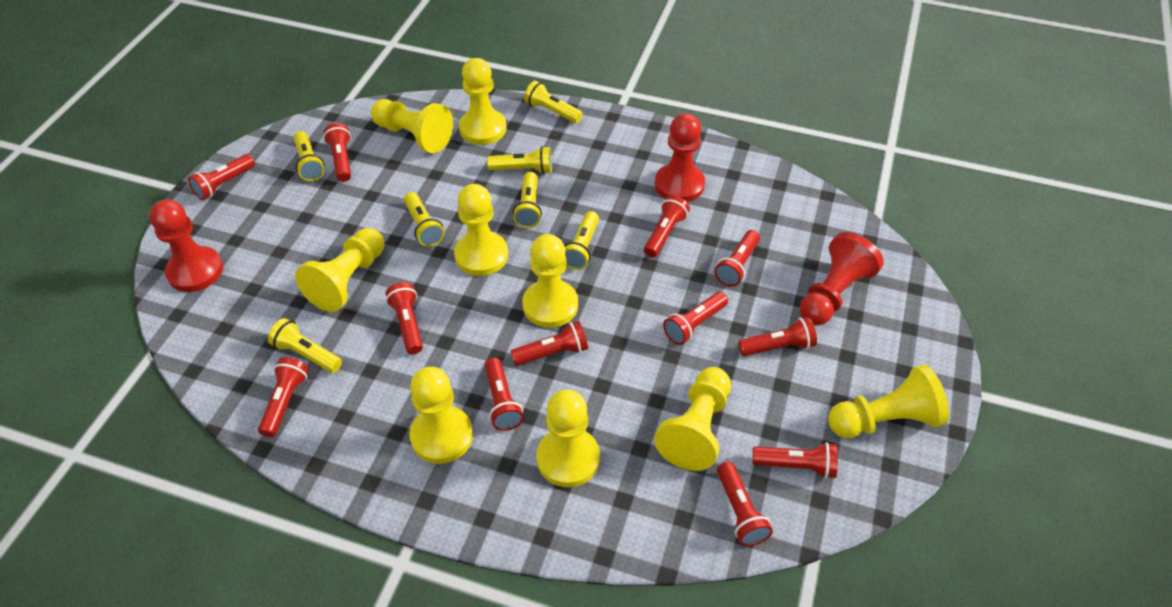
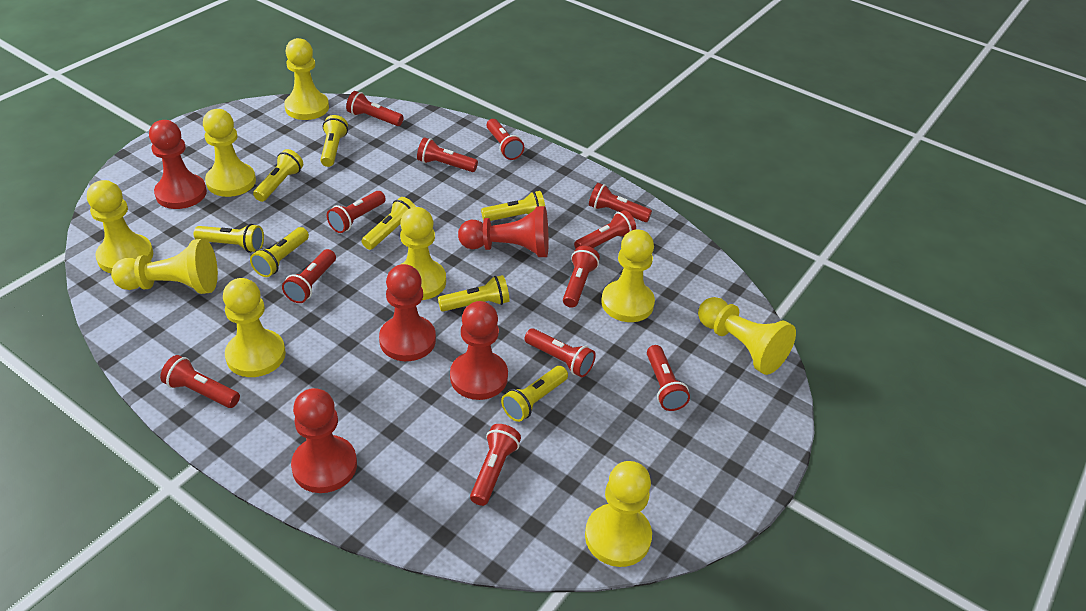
red pawn: 3 -> 5
yellow flashlight: 7 -> 8

